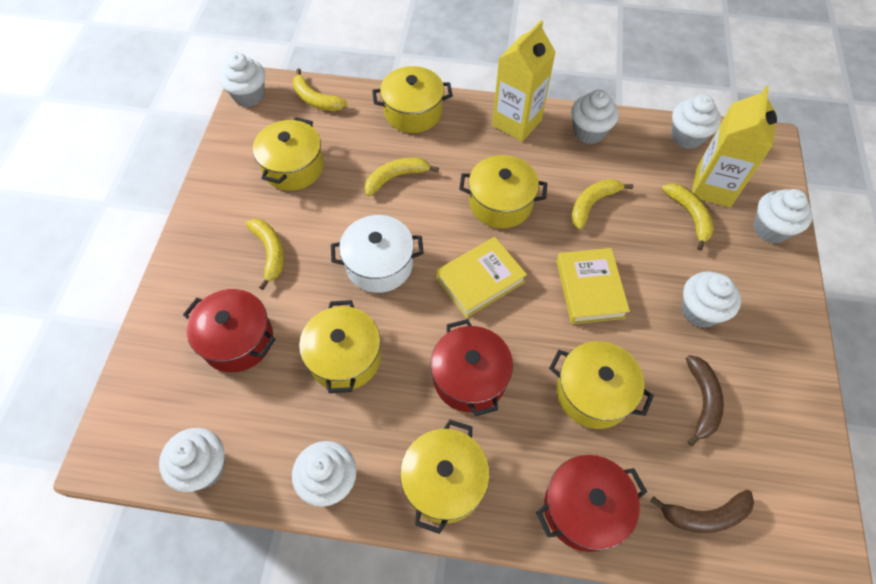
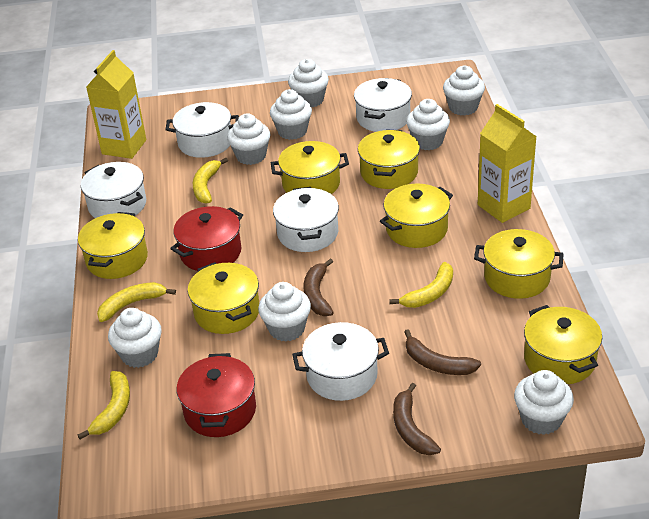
brown banana: 2 -> 3
red pot: 3 -> 2
white cupcake: 7 -> 8
white pot: 1 -> 5
yellow banana: 5 -> 4
yellow book: 2 -> 0
yellow pot: 6 -> 7

